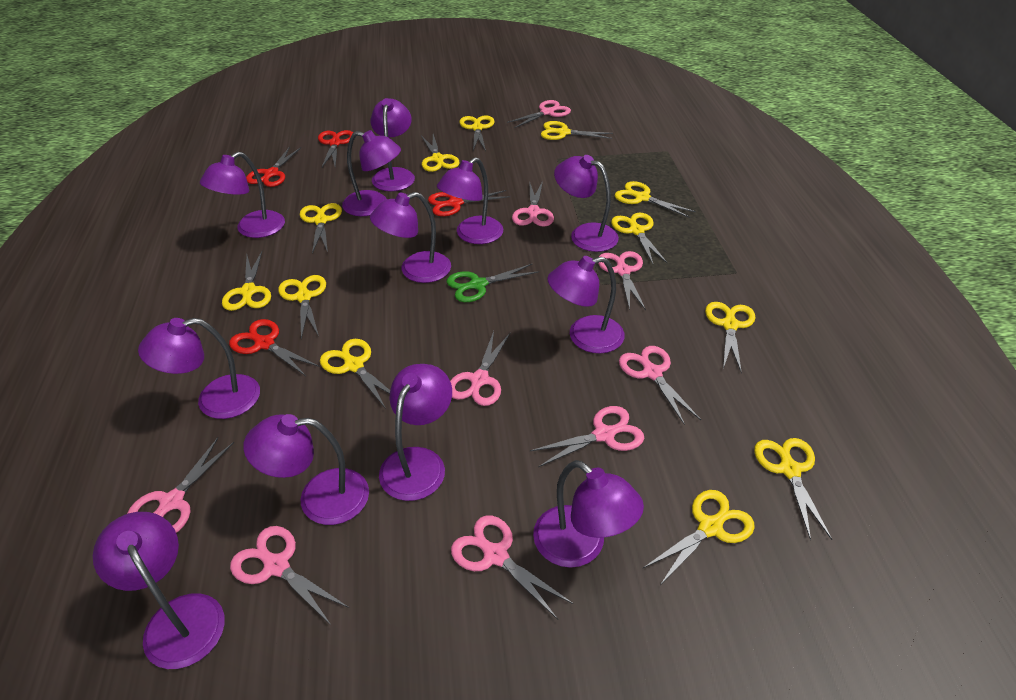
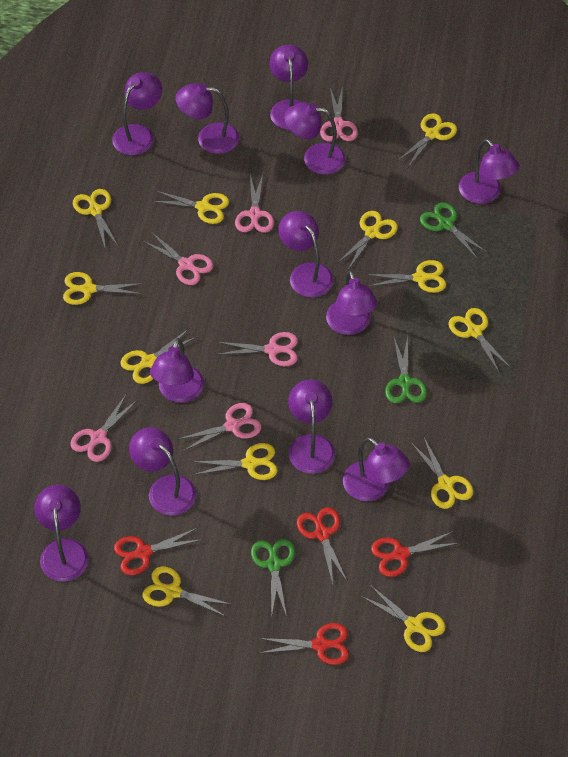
green scissors: 1 -> 3
pink scissors: 9 -> 6

